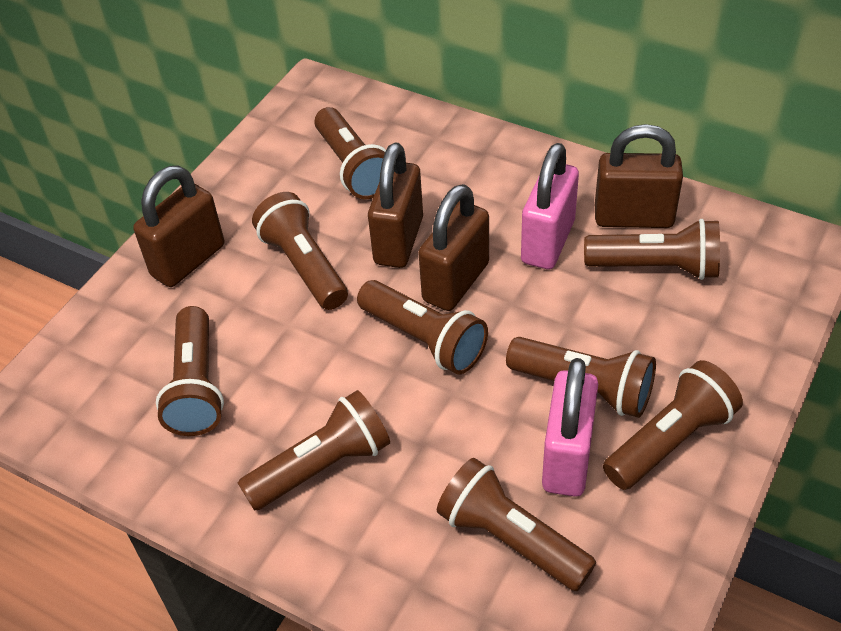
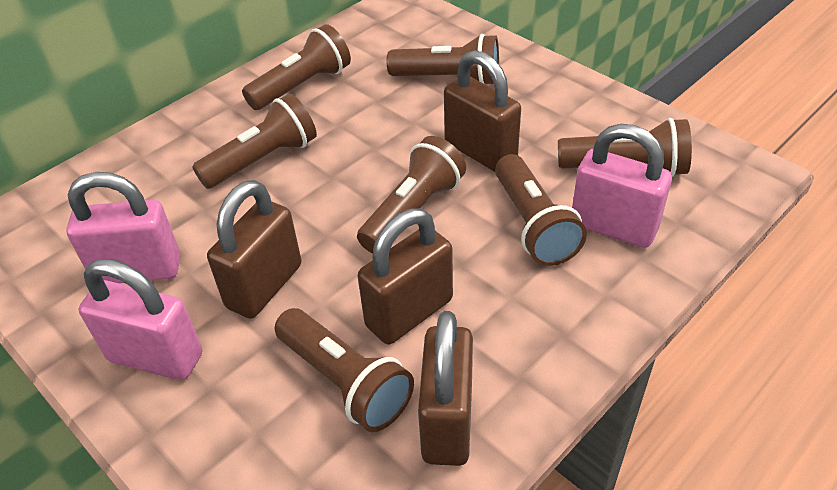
brown flashlight: 9 -> 7
pink padlock: 2 -> 3

